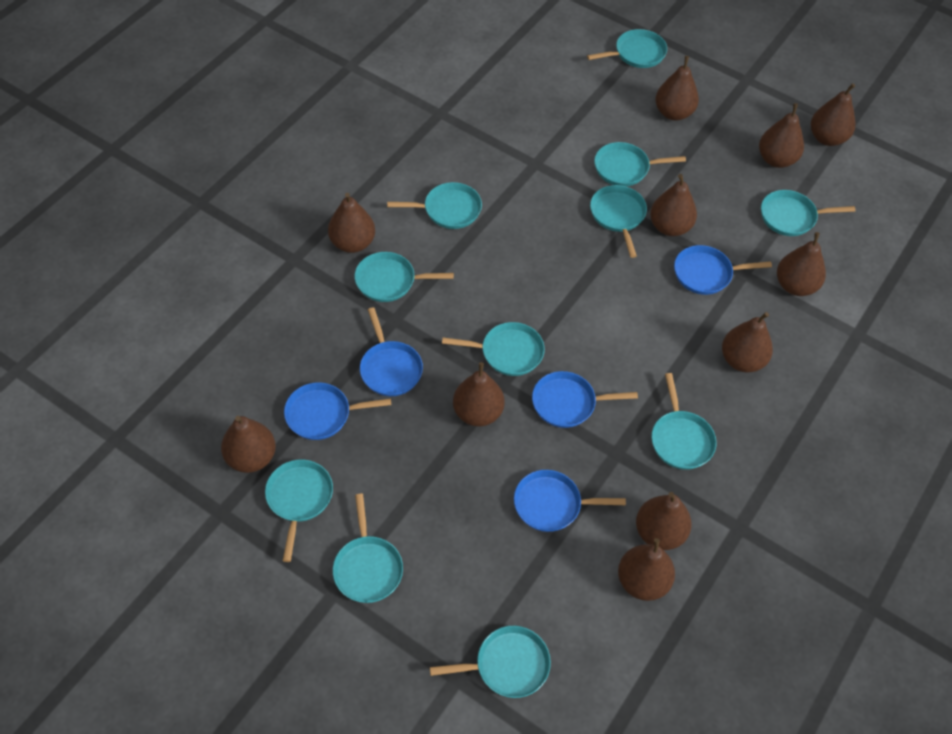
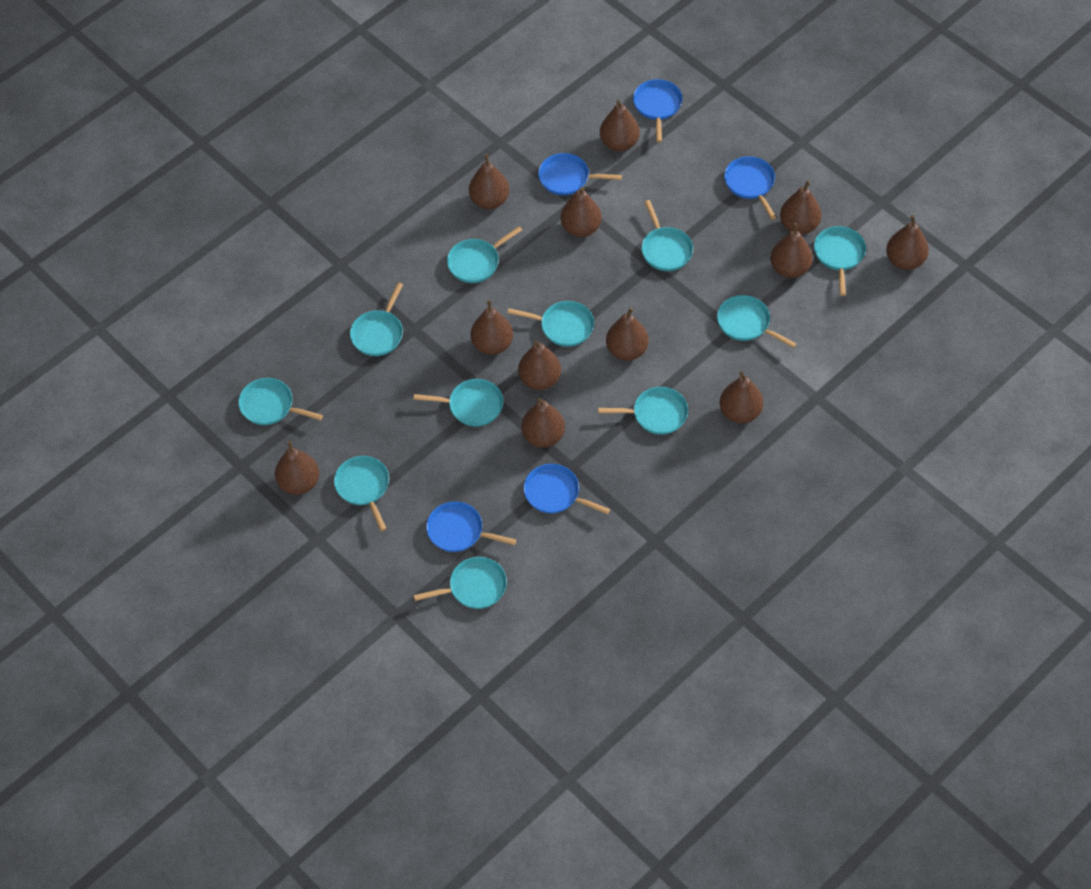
brown pear: 11 -> 12

